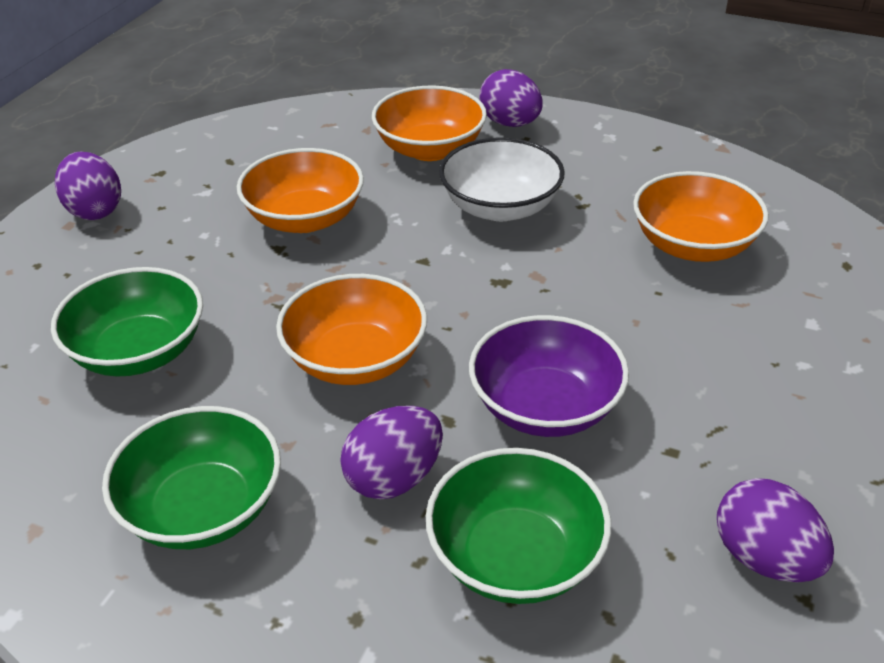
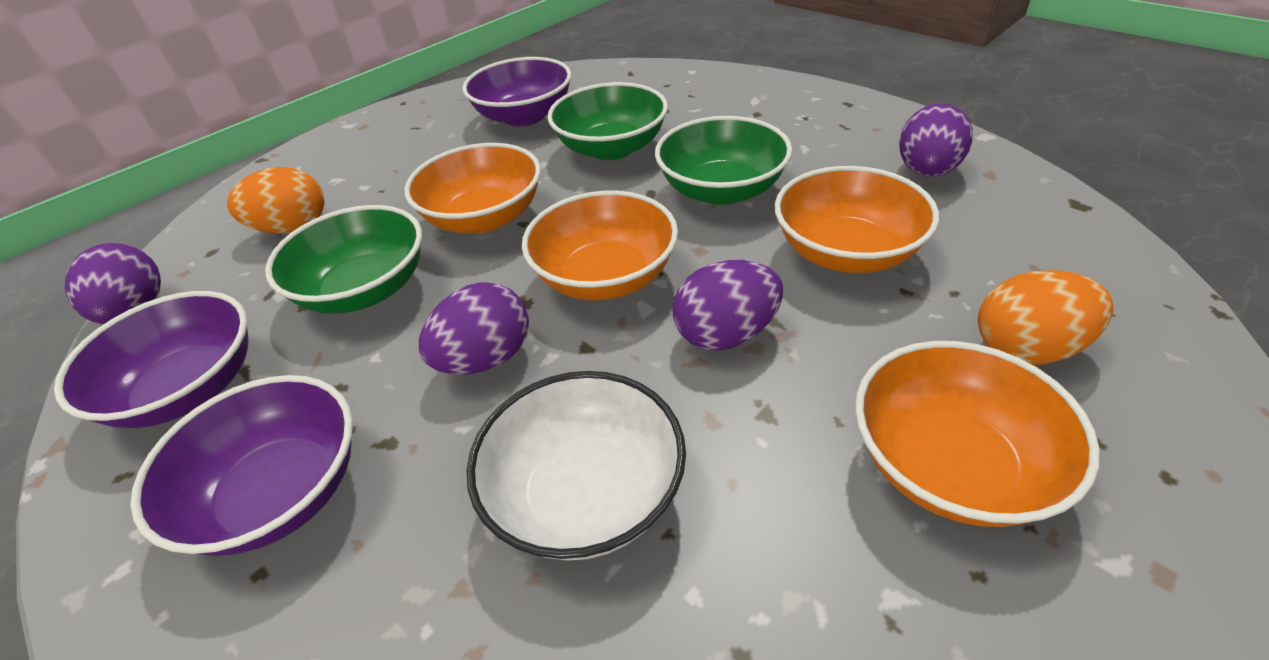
orange egg: 0 -> 2
purple bowl: 1 -> 3

